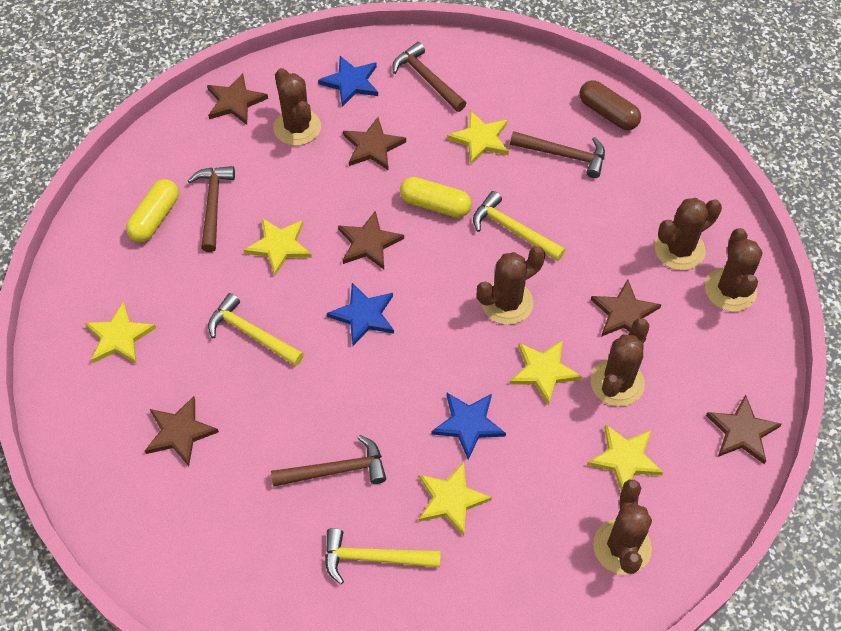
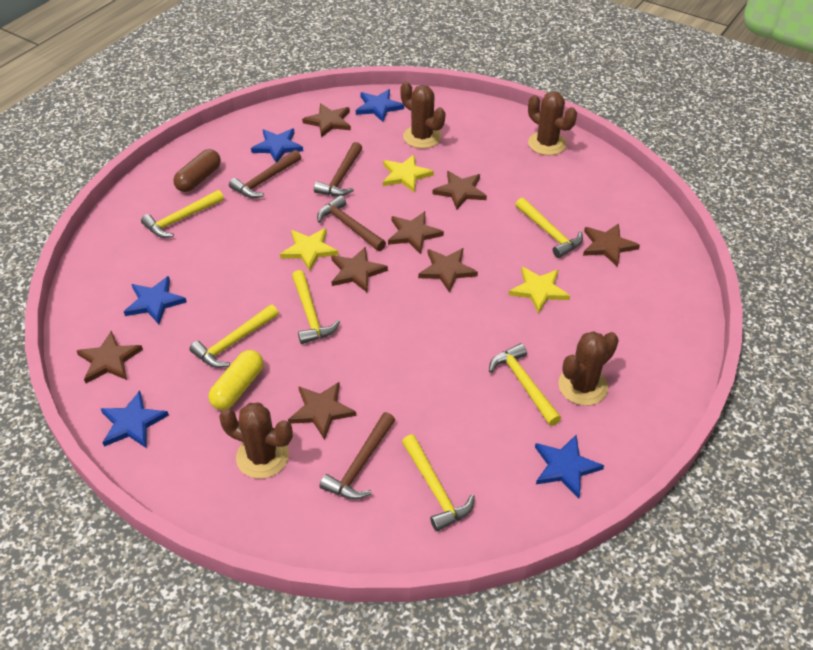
blue star: 3 -> 5
brown cactus: 6 -> 4
brown star: 6 -> 8
yellow capsule: 2 -> 1
yellow hammer: 3 -> 6
yellow star: 6 -> 3

